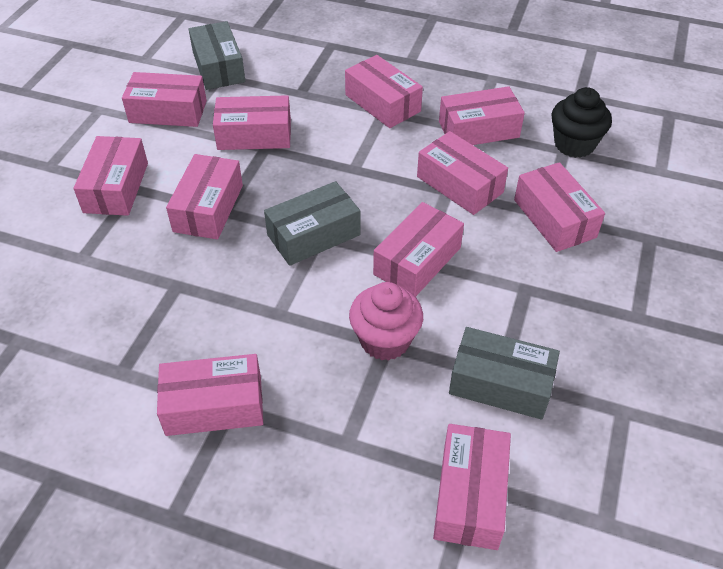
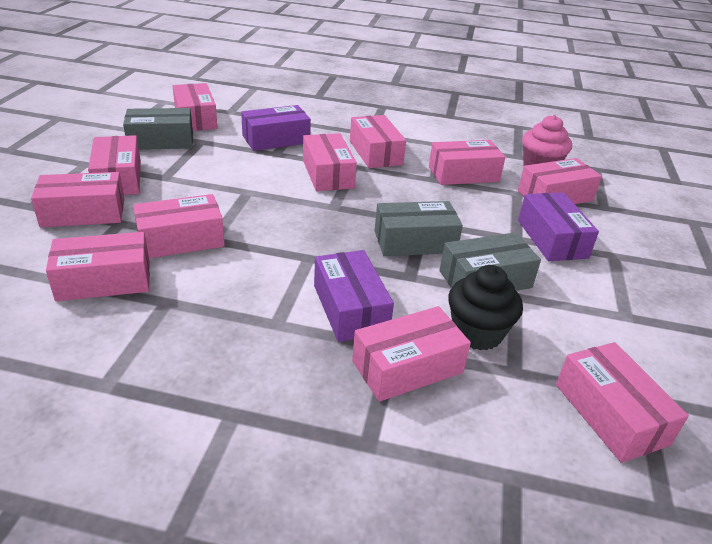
purple box: 0 -> 3

